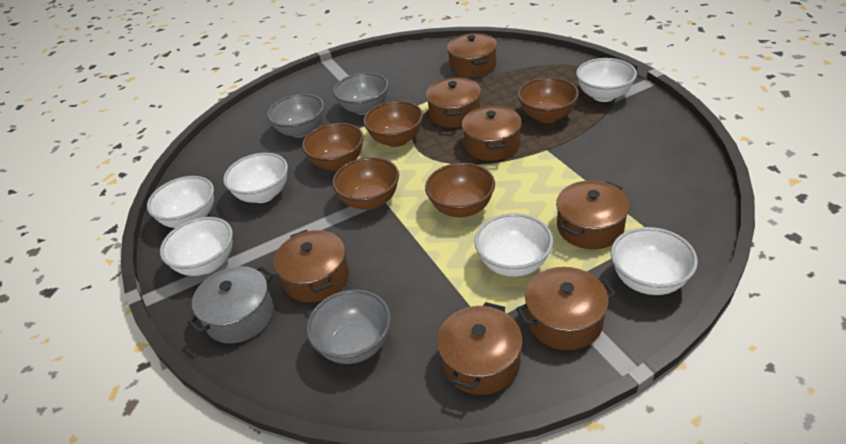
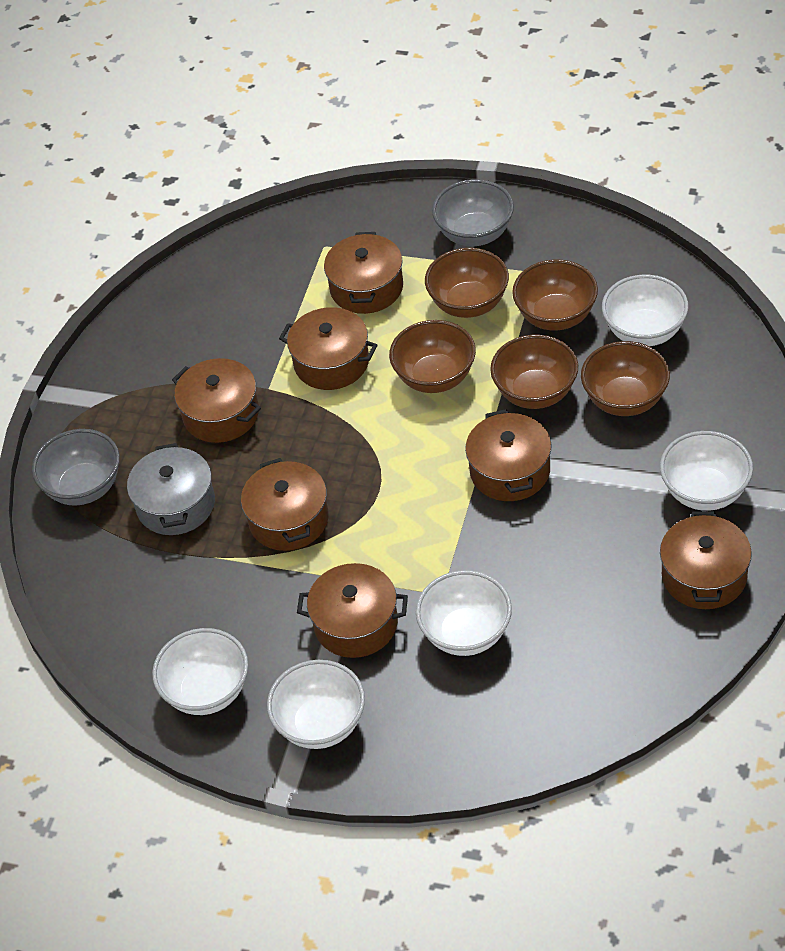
grey bowl: 3 -> 2
white bowl: 6 -> 5

